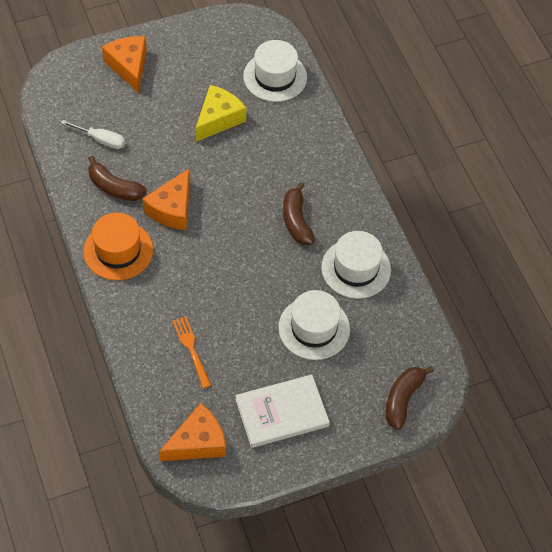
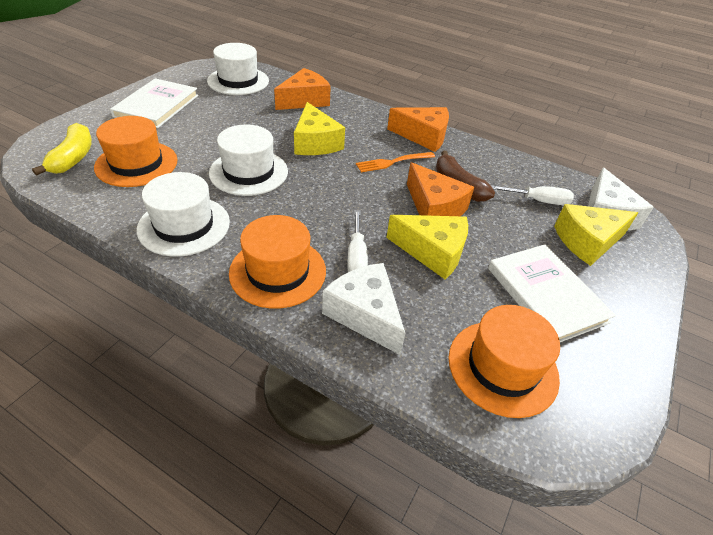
brown banana: 3 -> 1
orange hat: 1 -> 3
white book: 1 -> 2
white cheese: 0 -> 2
white screwdriver: 1 -> 2
yellow banana: 0 -> 1
yellow cheese: 1 -> 3

